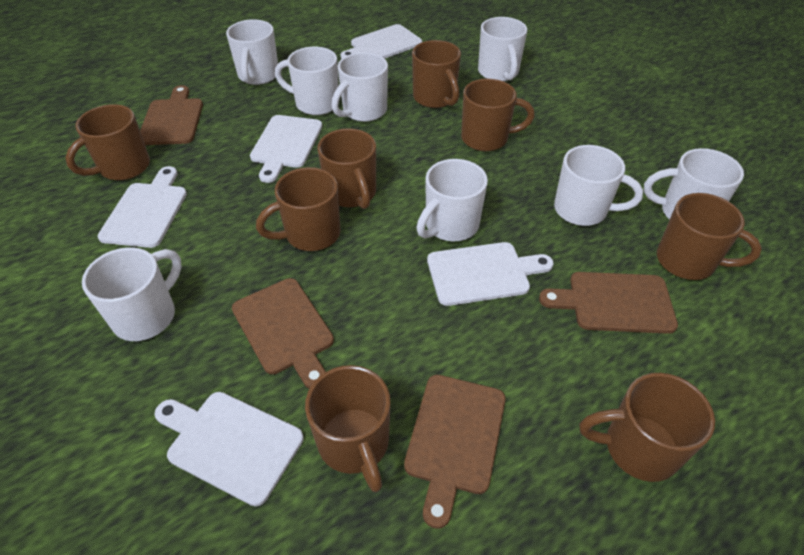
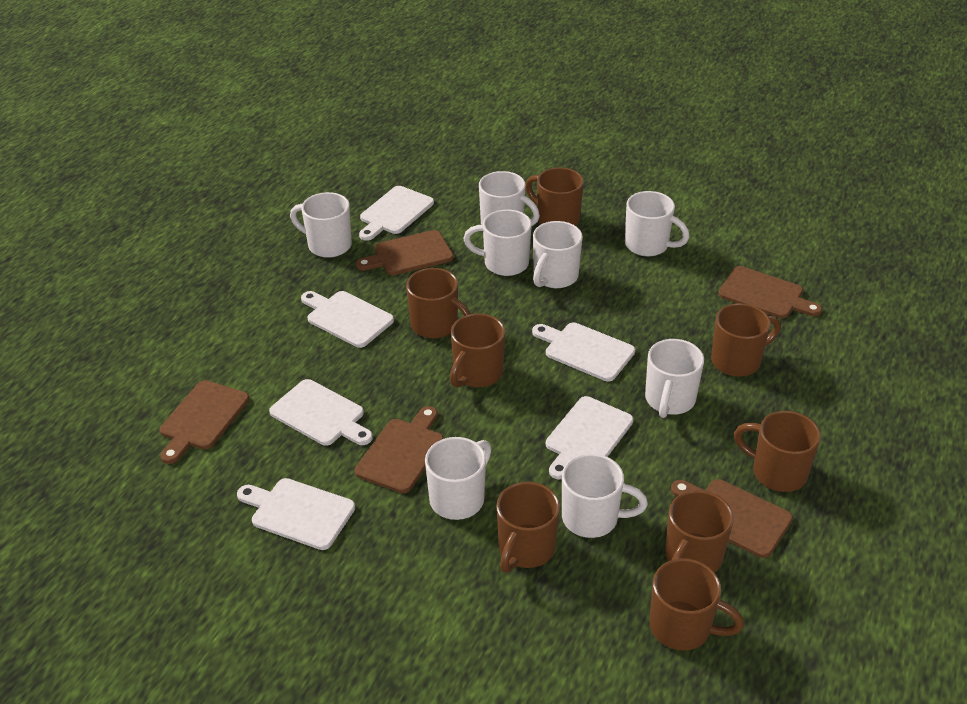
brown cutting board: 4 -> 5
white cutting board: 5 -> 6

